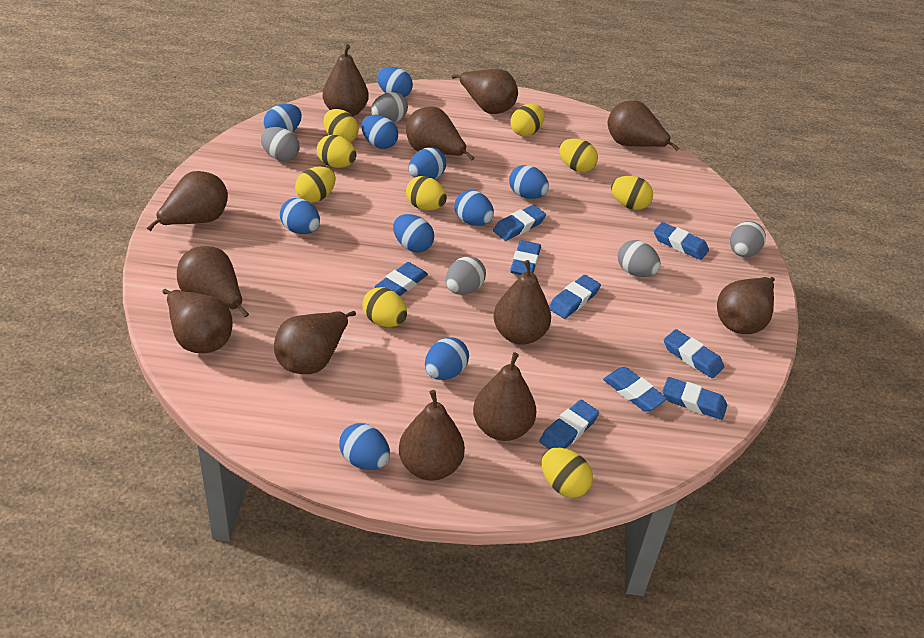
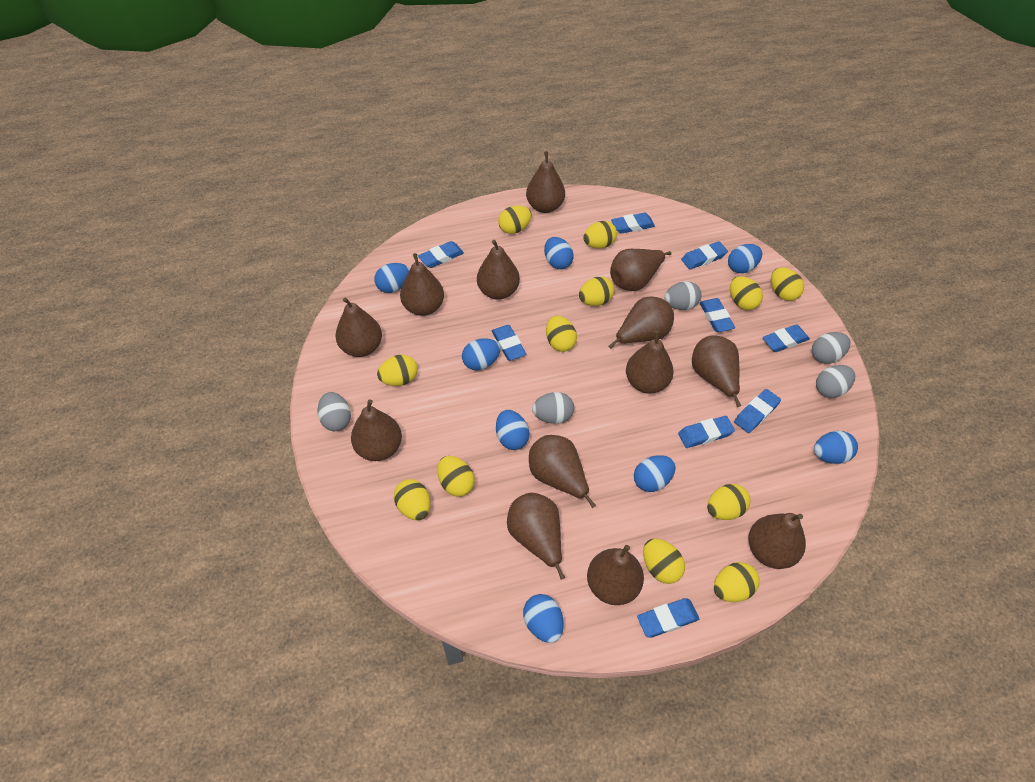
blue egg: 10 -> 8
brown pear: 12 -> 13
yellow egg: 9 -> 12

